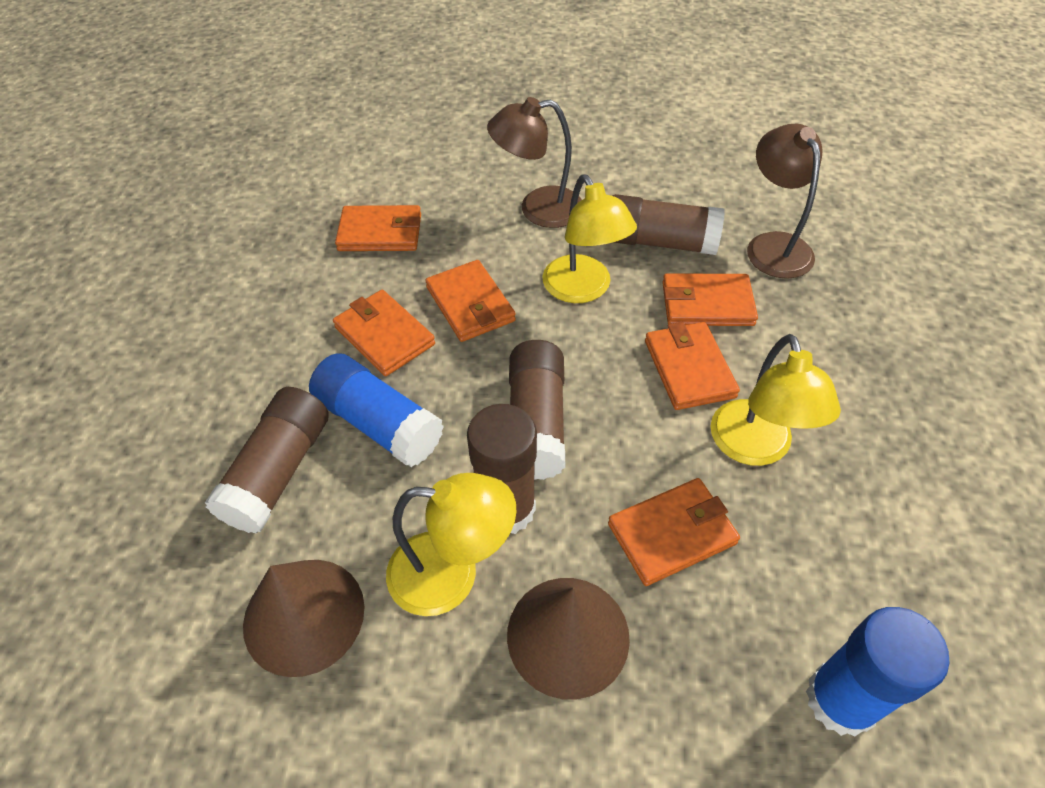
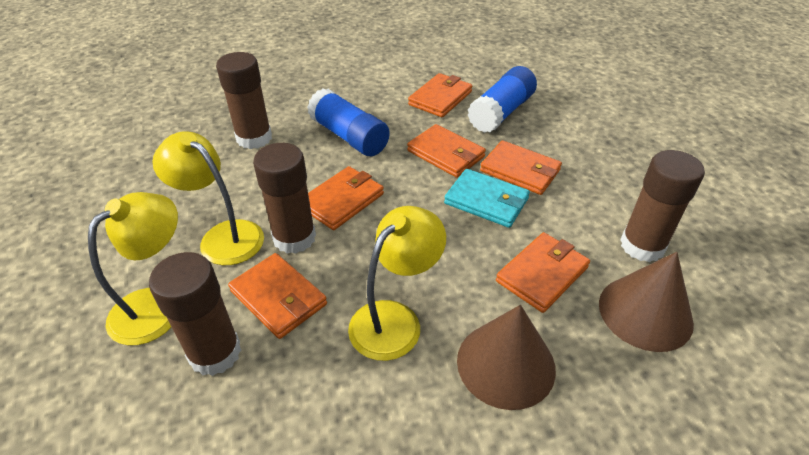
brown lamp: 2 -> 0
turquoise wallet: 0 -> 1

